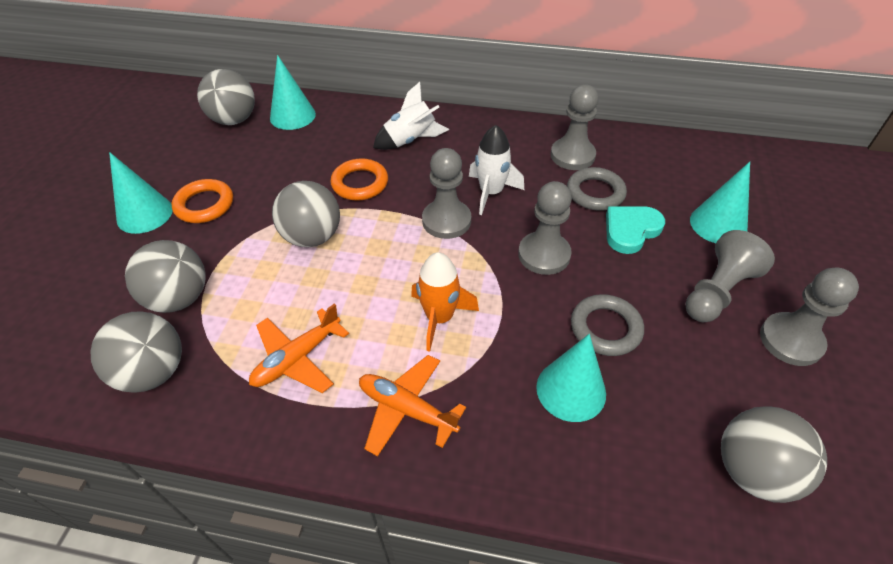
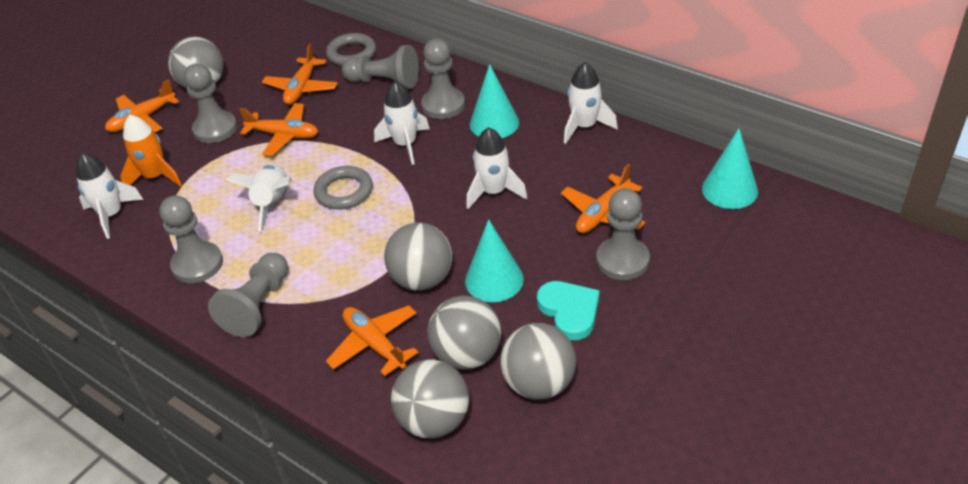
grey pawn: 5 -> 6
orange plane: 2 -> 5
orange ring: 2 -> 0
turquoise cone: 4 -> 3
white rocket: 2 -> 5

